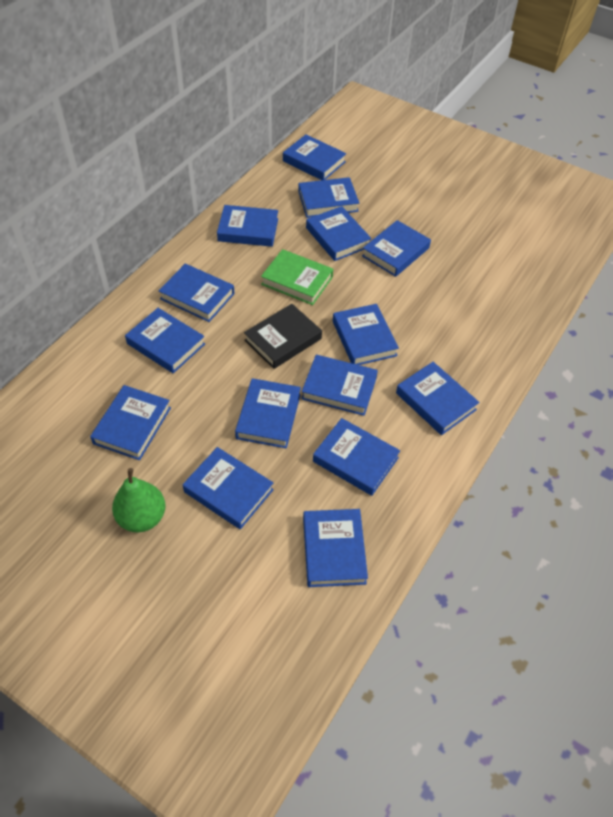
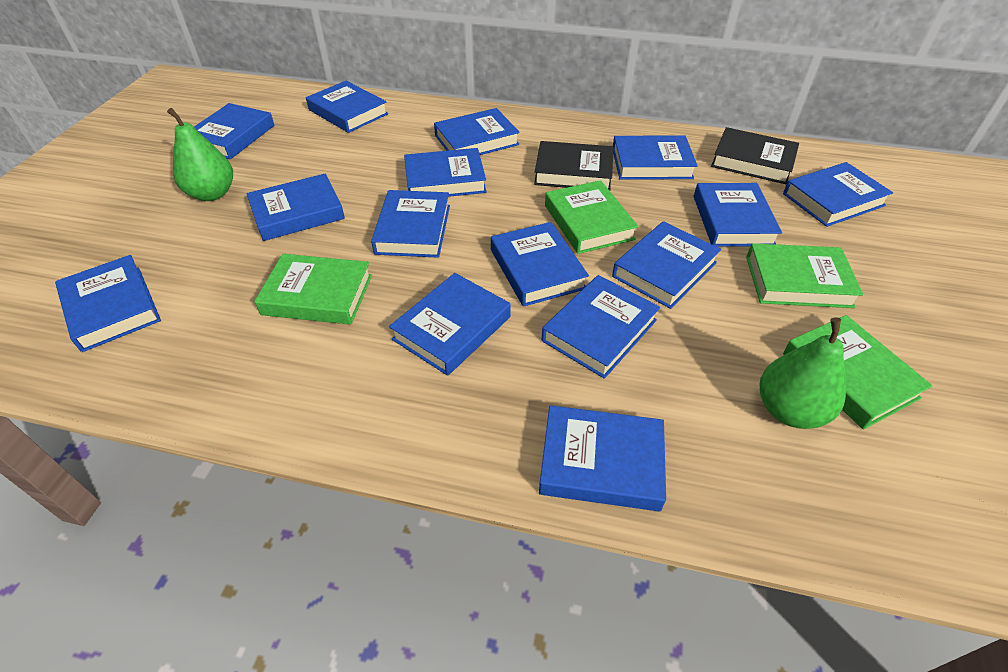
black book: 1 -> 2
green book: 1 -> 4
green pear: 1 -> 2

